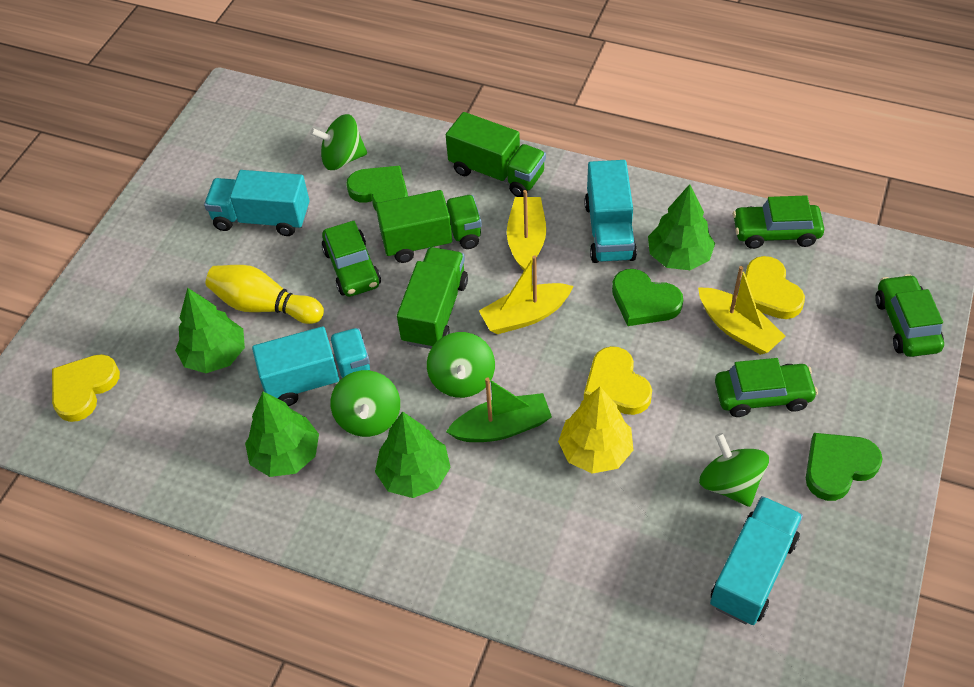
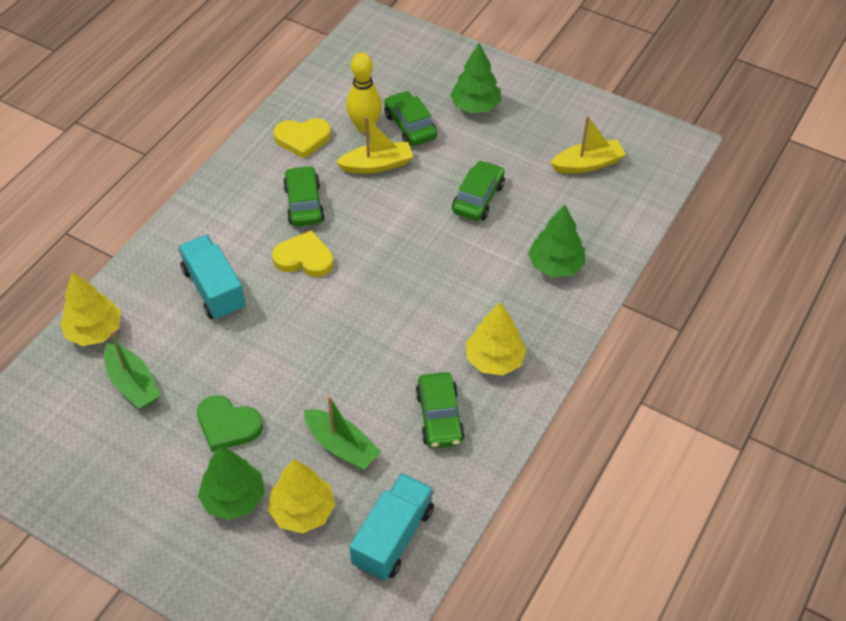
green boat: 1 -> 2
green heart: 3 -> 1
green spinning top: 4 -> 0
green tree: 4 -> 3
green truck: 3 -> 0
turquoise truck: 4 -> 2
yellow boat: 3 -> 2
yellow heart: 3 -> 2
yellow tree: 1 -> 3

